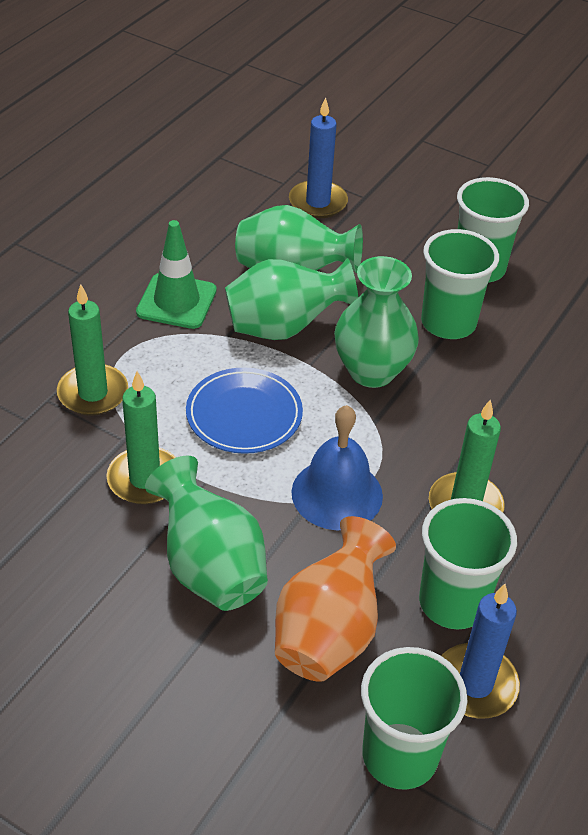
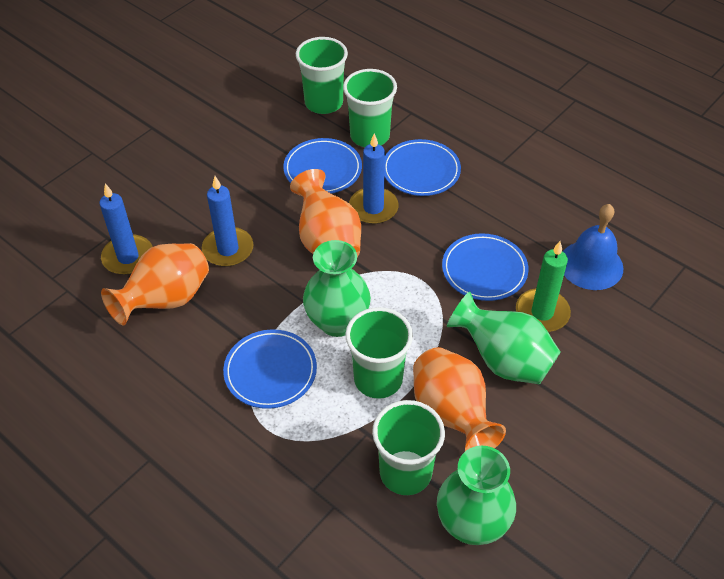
blue candle: 2 -> 3
blue plate: 1 -> 4
green candle: 3 -> 1
green traffic cone: 1 -> 0
green vase: 4 -> 3
orange vase: 1 -> 3

